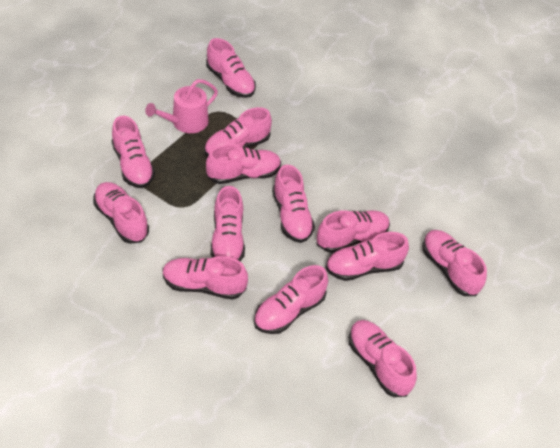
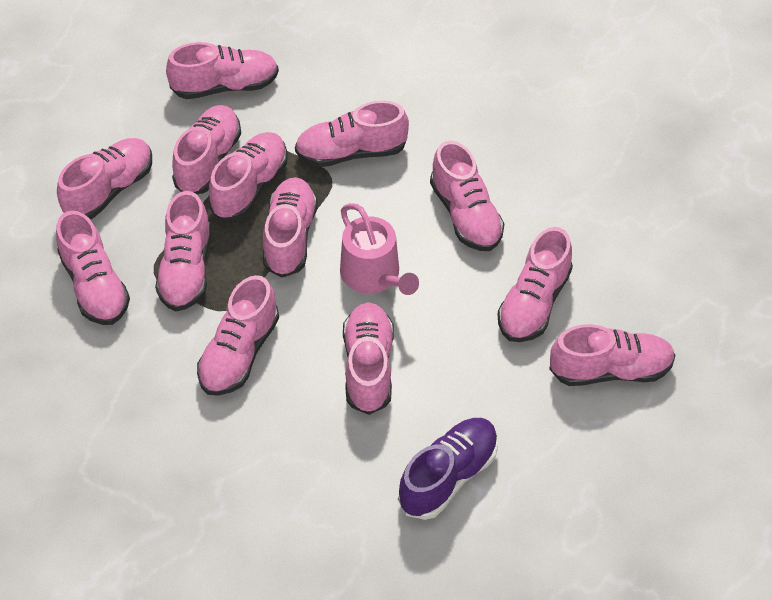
purple shoe: 0 -> 1

